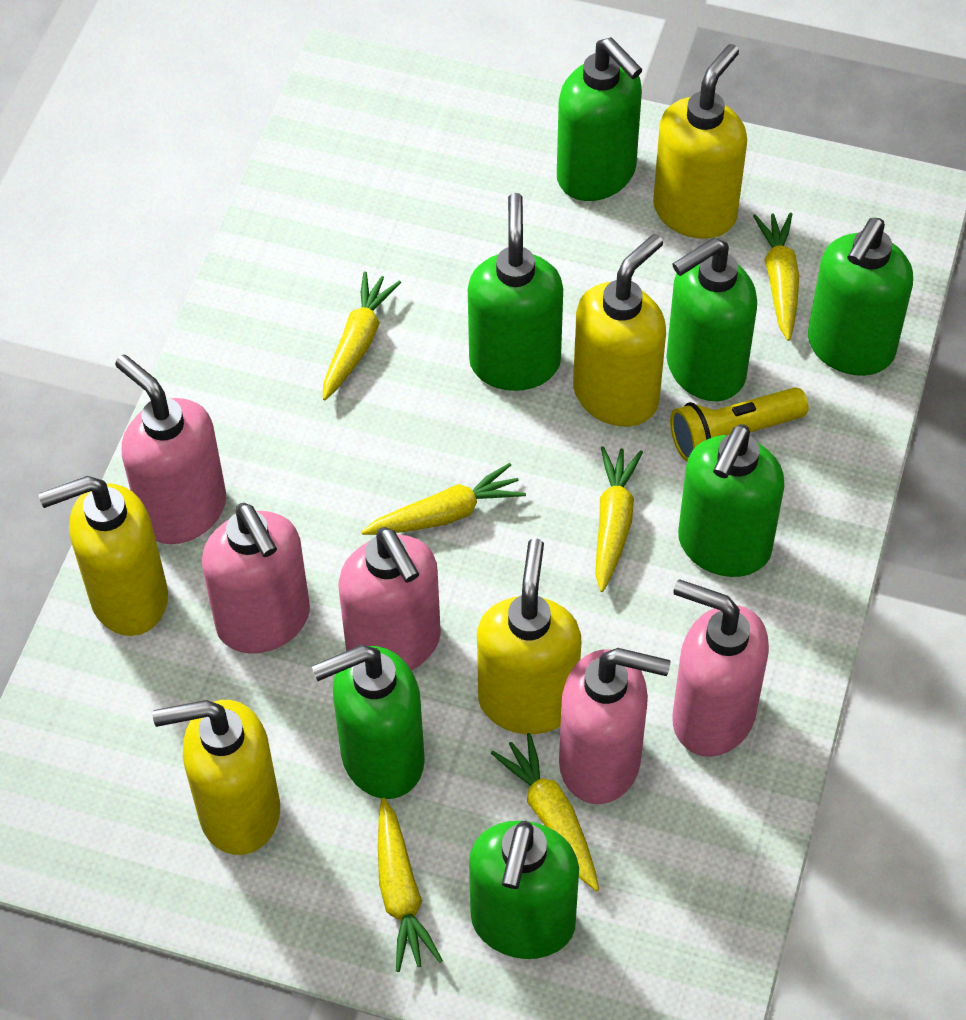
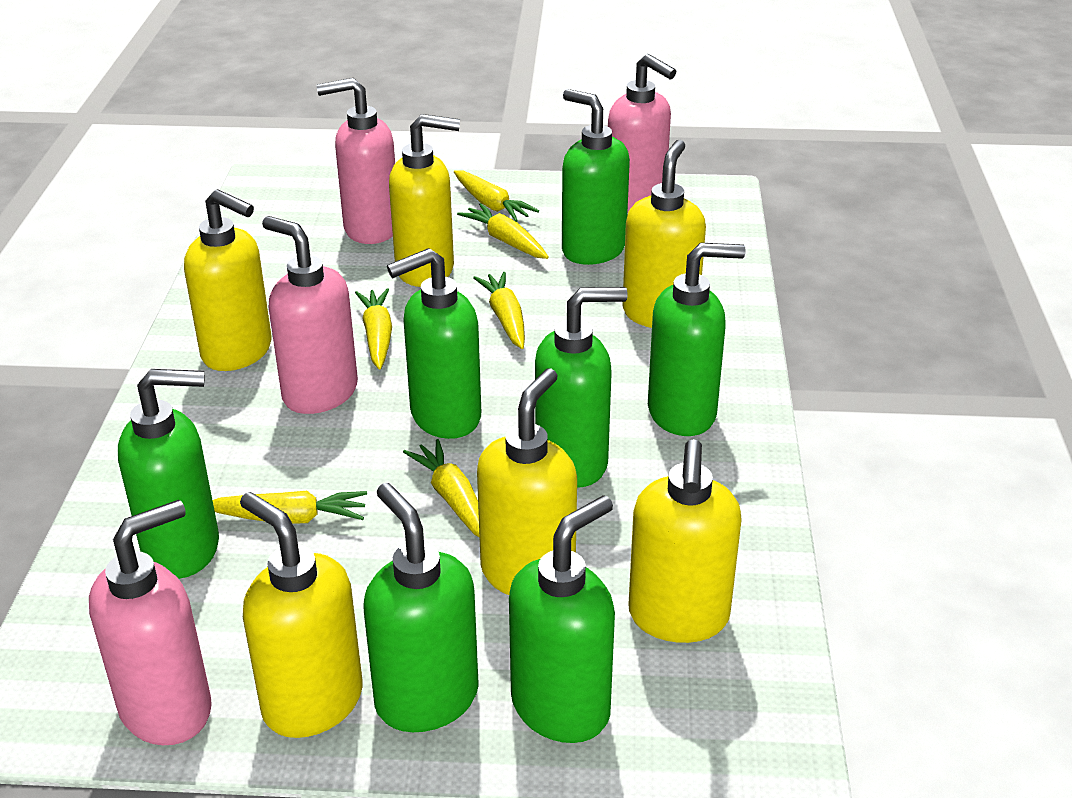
pink soap dispenser: 5 -> 4
yellow flashlight: 1 -> 0
yellow soap dispenser: 5 -> 6

